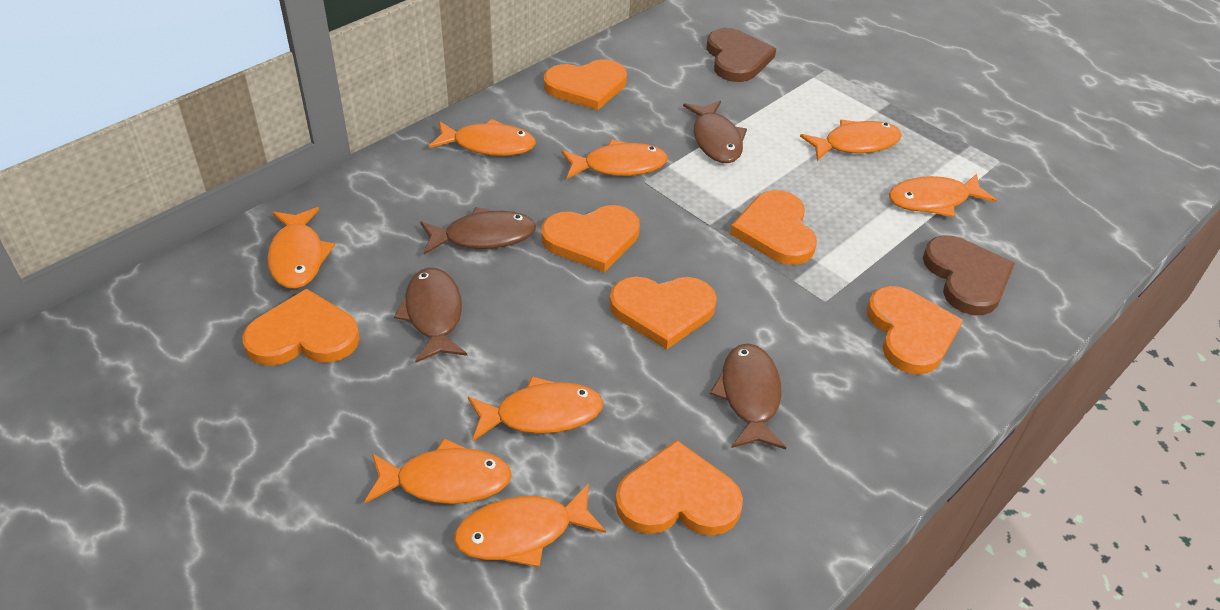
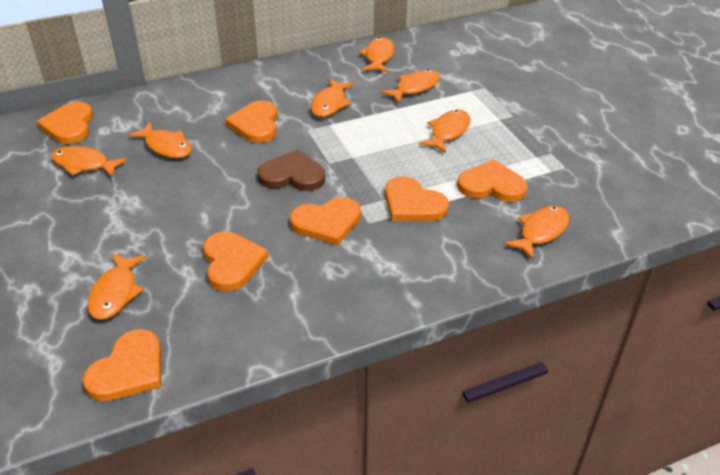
brown fish: 4 -> 0
brown heart: 2 -> 1

